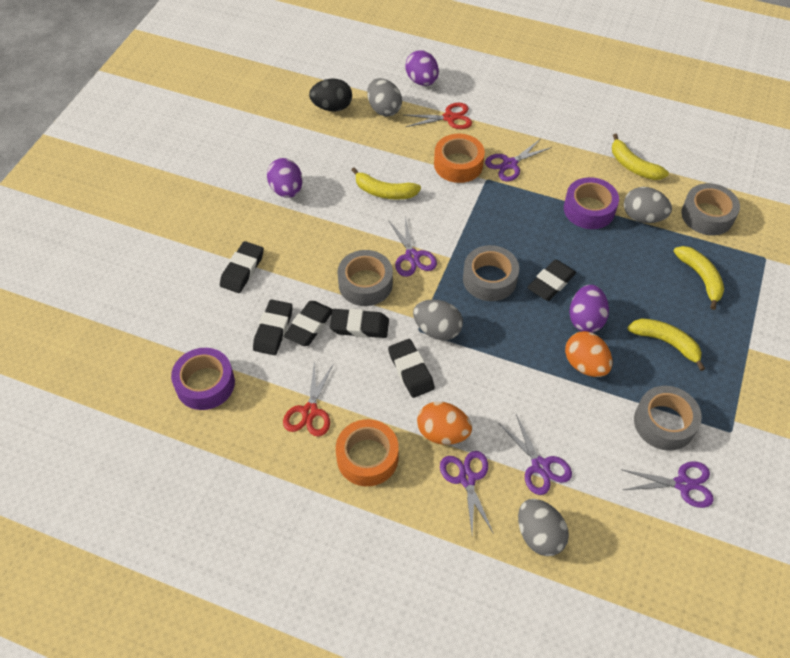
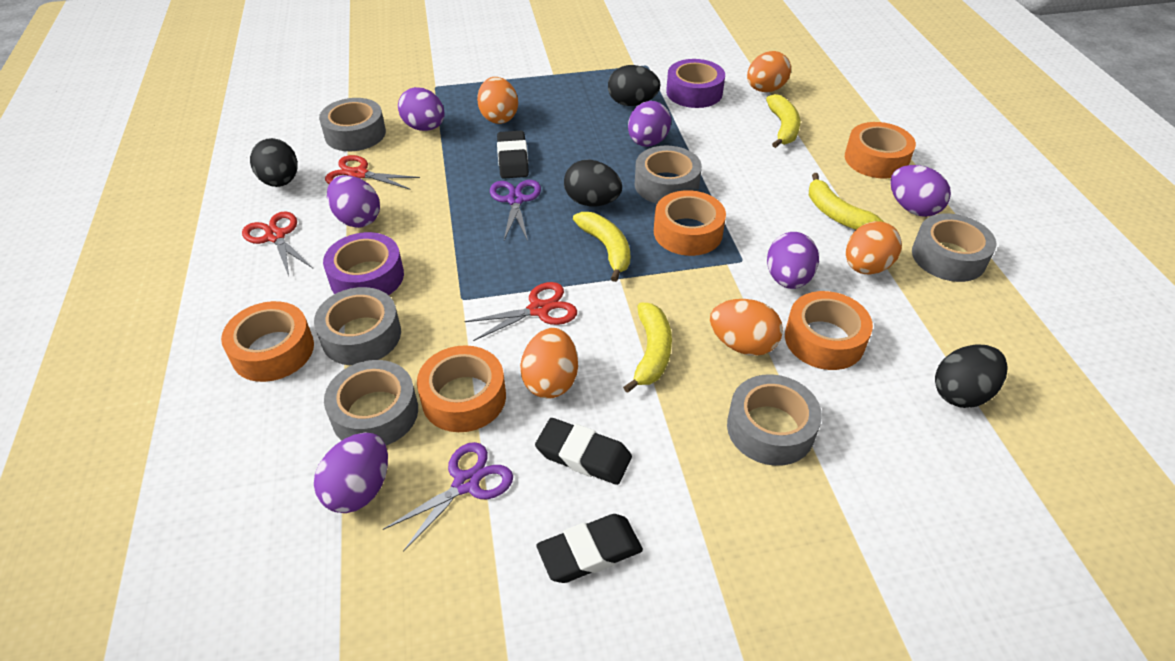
black egg: 1 -> 4
black eraser: 6 -> 3
grey egg: 4 -> 0
grey tape: 4 -> 6
orange egg: 2 -> 5
orange tape: 2 -> 5
purple egg: 3 -> 6
purple scissors: 5 -> 2
red scissors: 2 -> 3

